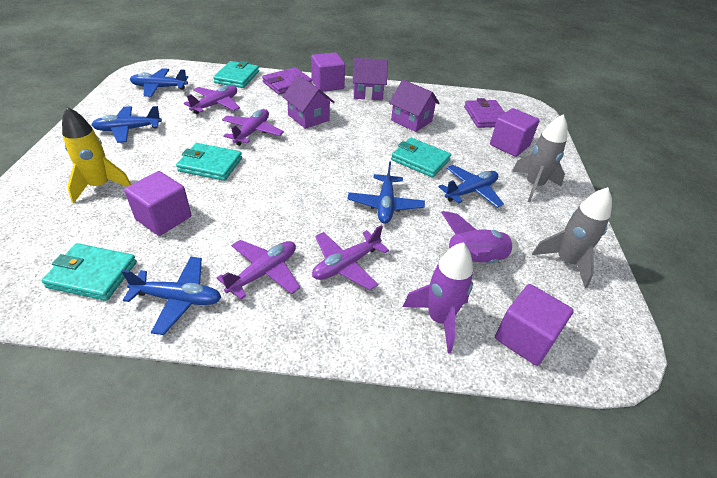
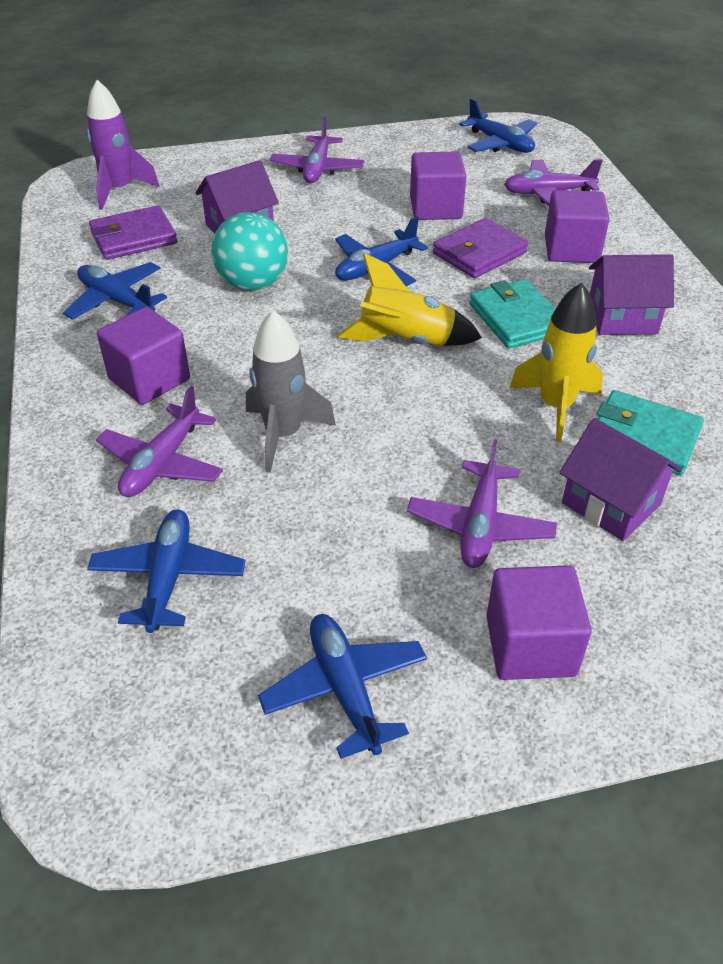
grey rocket: 2 -> 1
purple rocket: 2 -> 1
turquoise ball: 0 -> 1
turquoise wallet: 4 -> 2
yellow rocket: 1 -> 2

